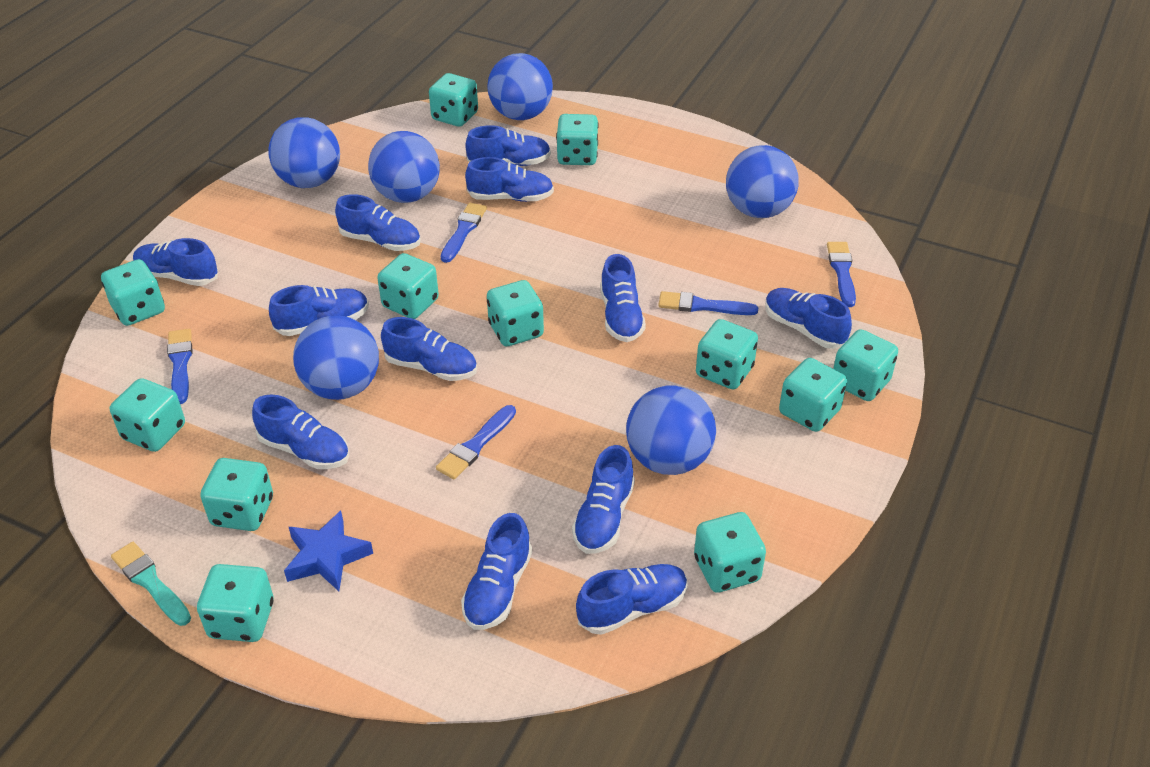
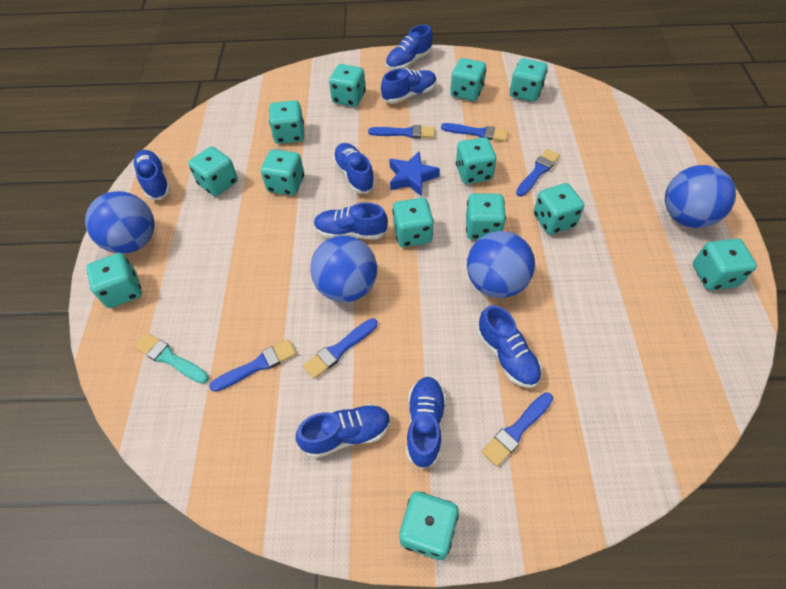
blue ball: 6 -> 4
blue brush: 5 -> 6
blue shoe: 12 -> 8
turquoise dice: 12 -> 13

